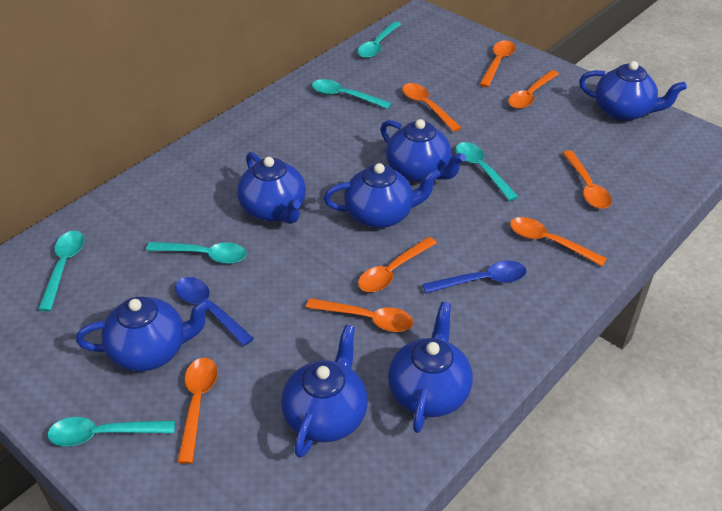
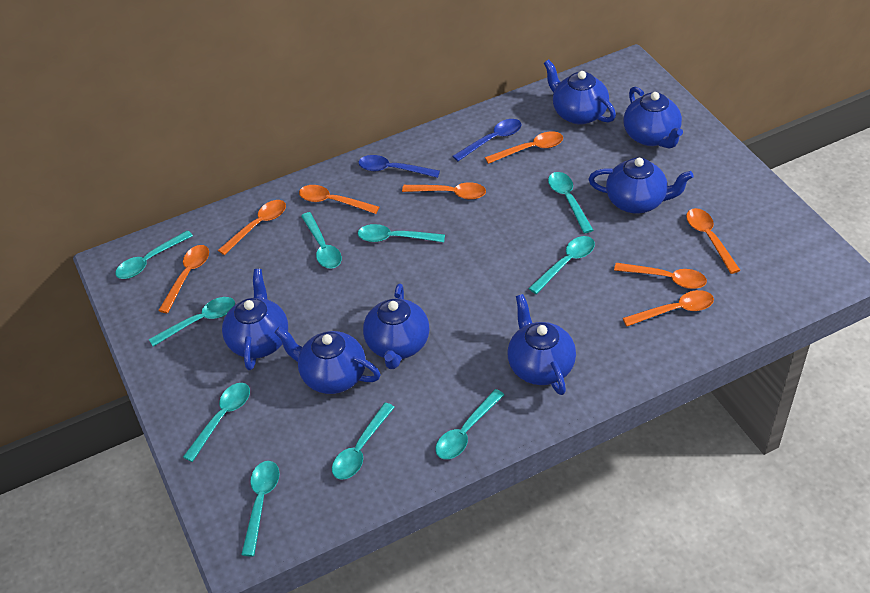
turquoise spoon: 6 -> 10

